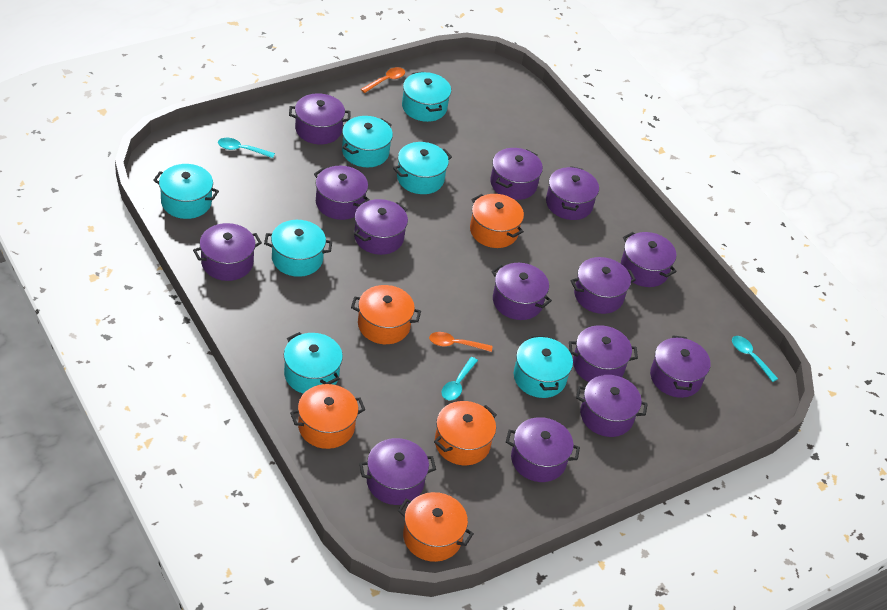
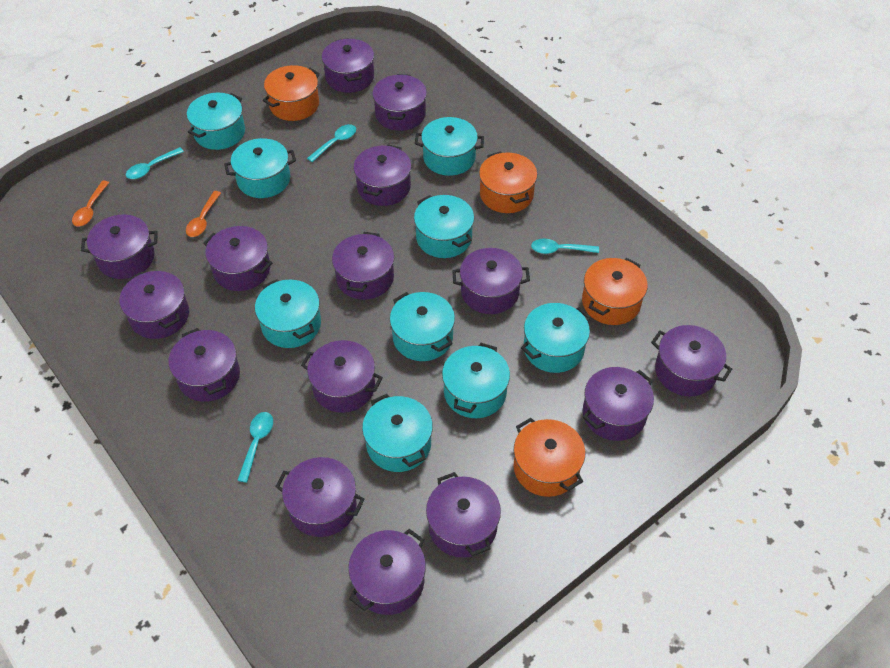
orange pot: 5 -> 4
purple pot: 14 -> 15
turquoise pot: 7 -> 9
turquoise spoon: 3 -> 4

